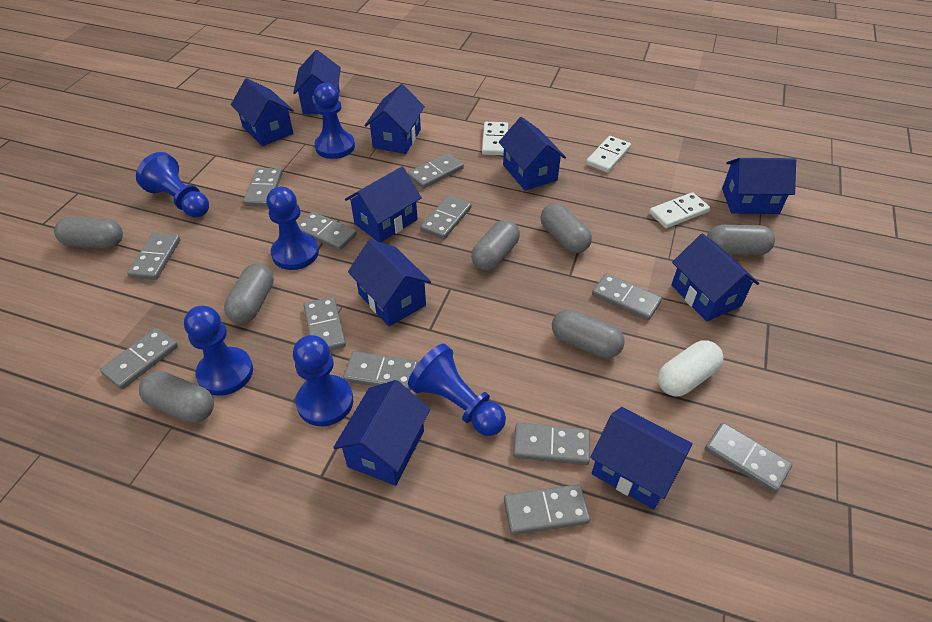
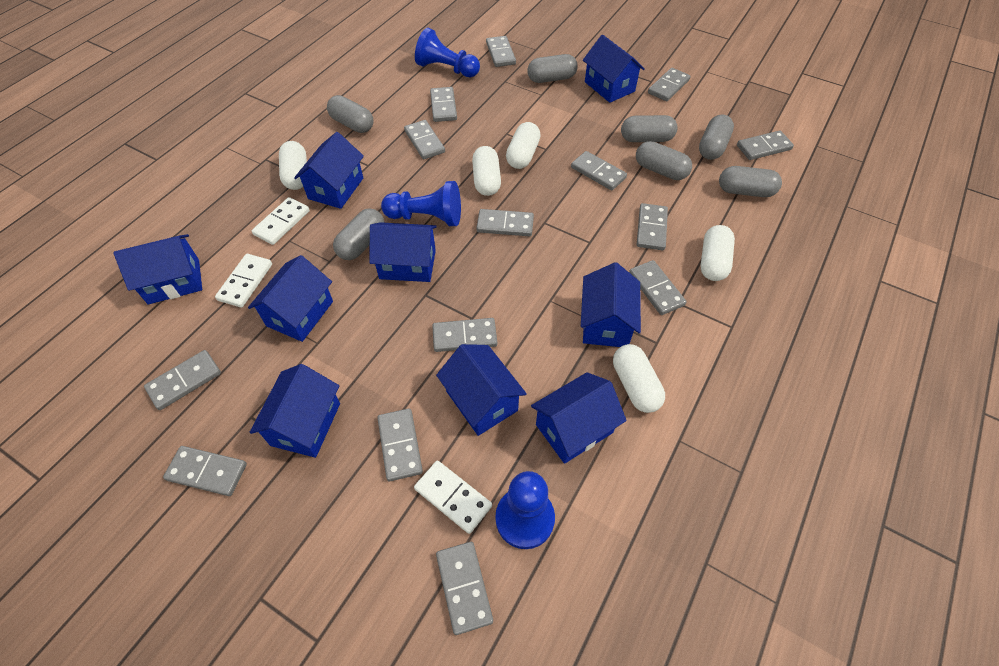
blue house: 10 -> 9
blue pawn: 6 -> 3
grey domino: 12 -> 14
white capsule: 1 -> 5

